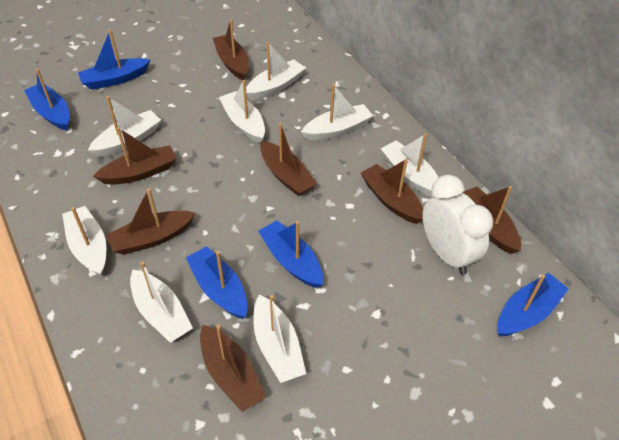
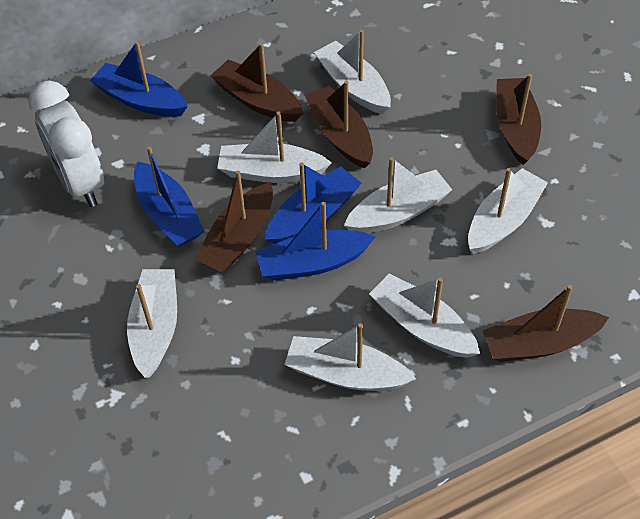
blue boat: 5 -> 4
brown boat: 7 -> 5
white boat: 8 -> 7

